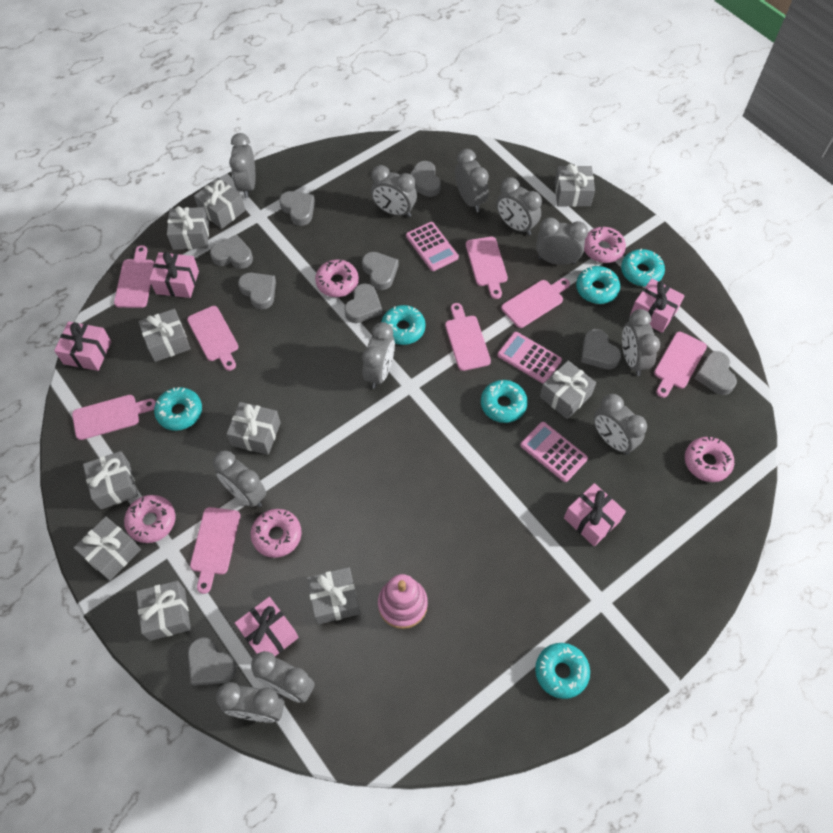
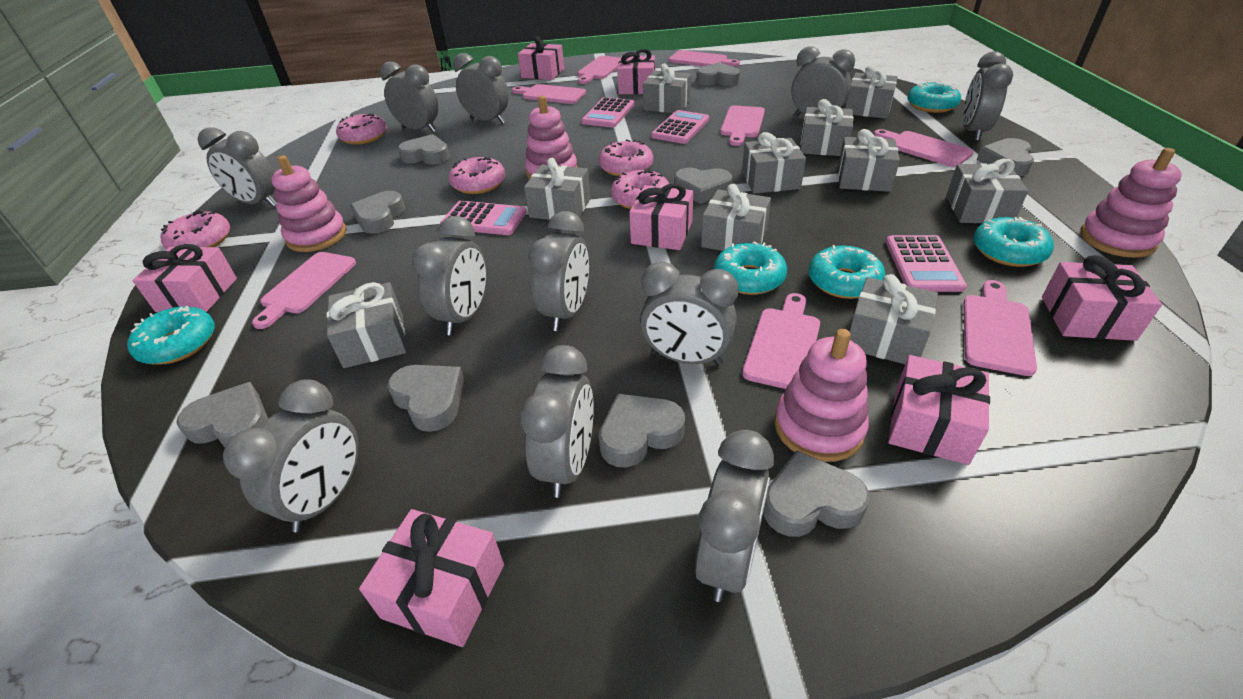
pink calculator: 3 -> 4
pink gift: 5 -> 7
pink stacking toy: 1 -> 4
turquoise donut: 6 -> 5

